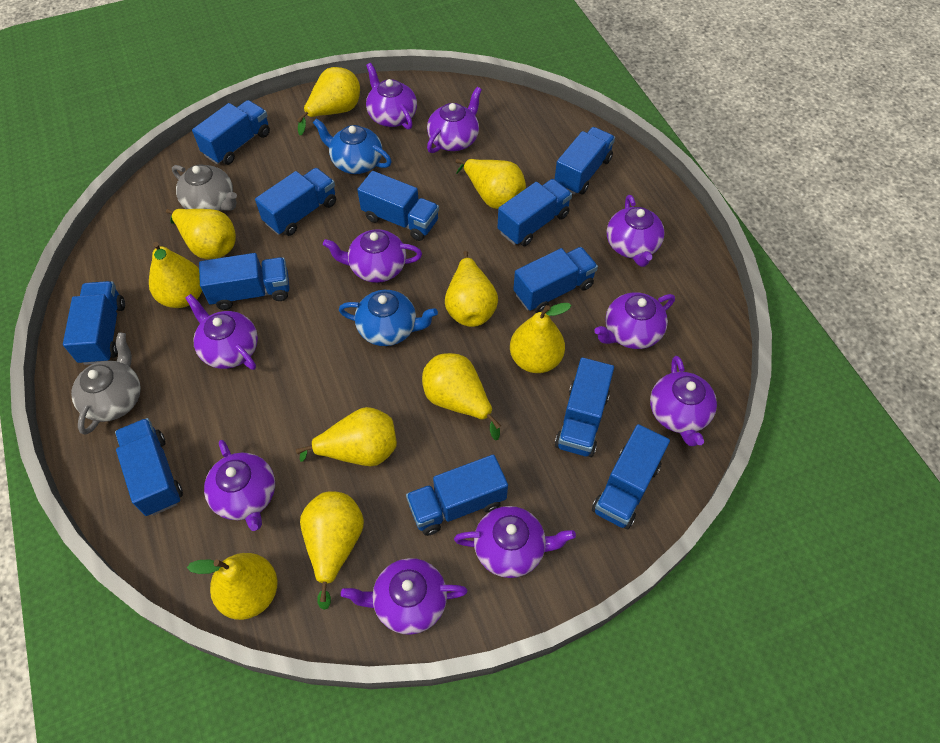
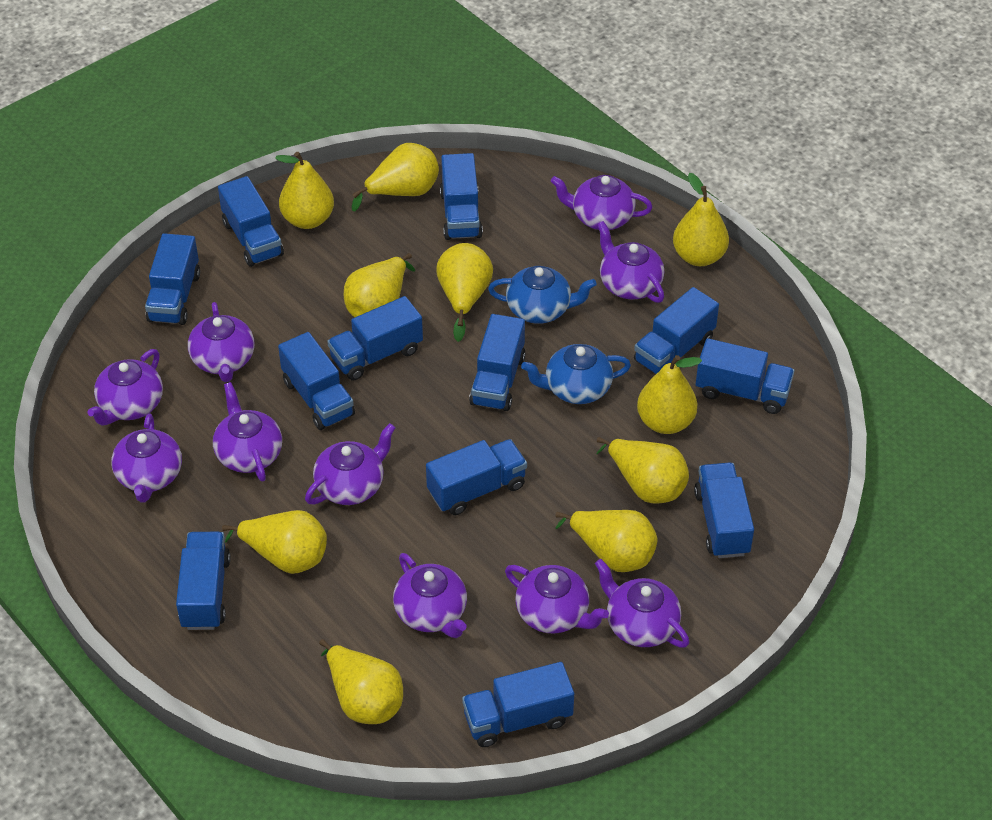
grey teapot: 2 -> 0

